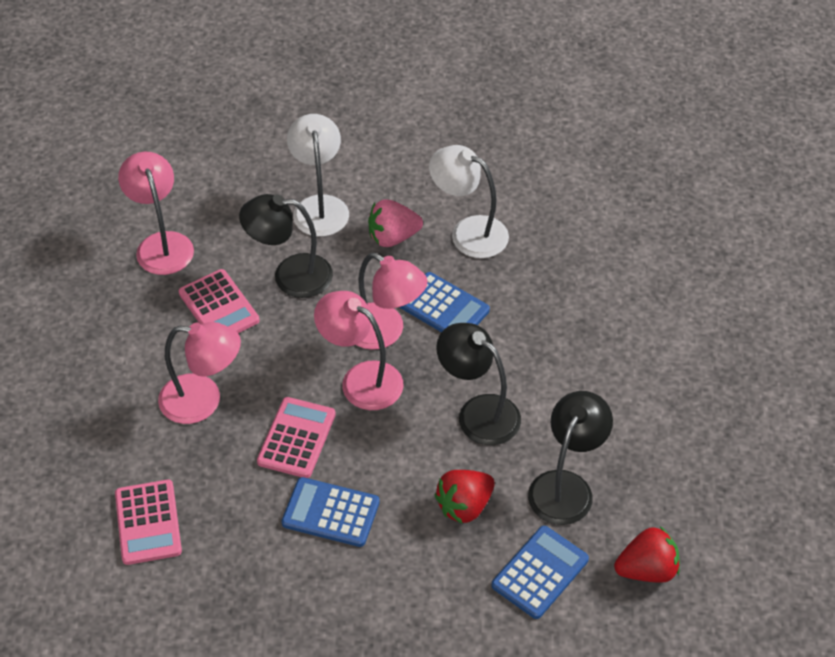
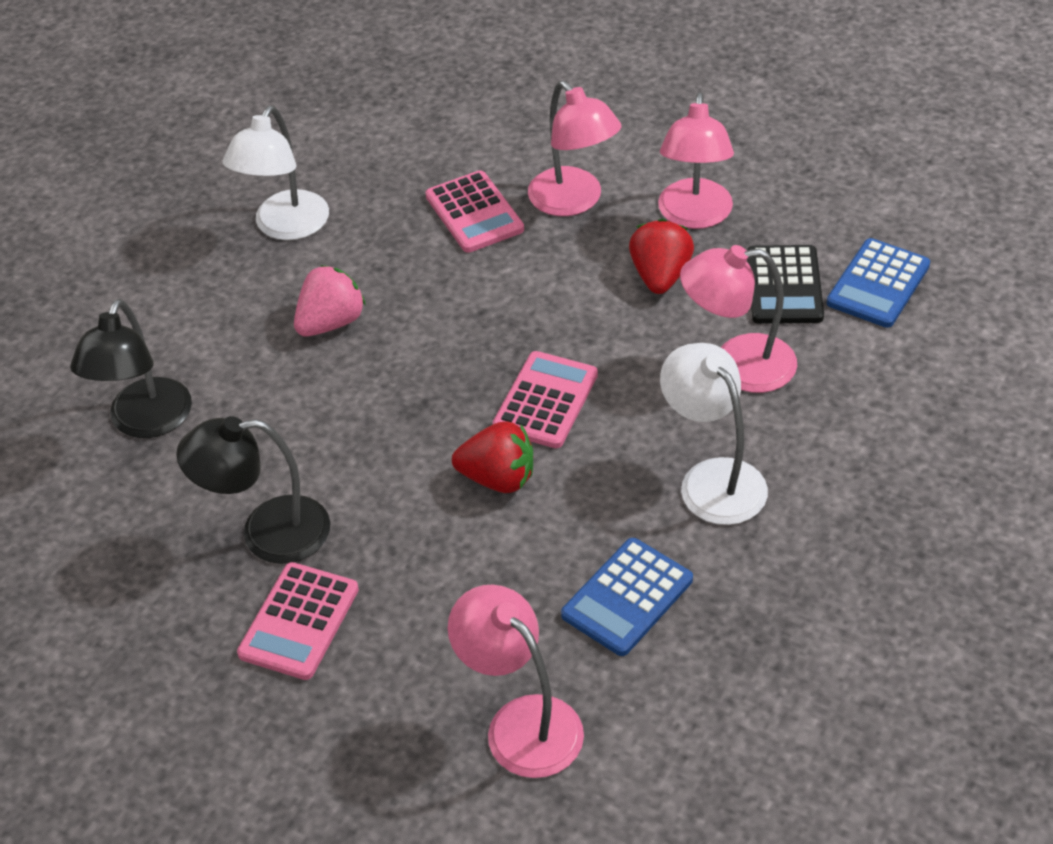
black calculator: 0 -> 1
black lamp: 3 -> 2
blue calculator: 3 -> 2

